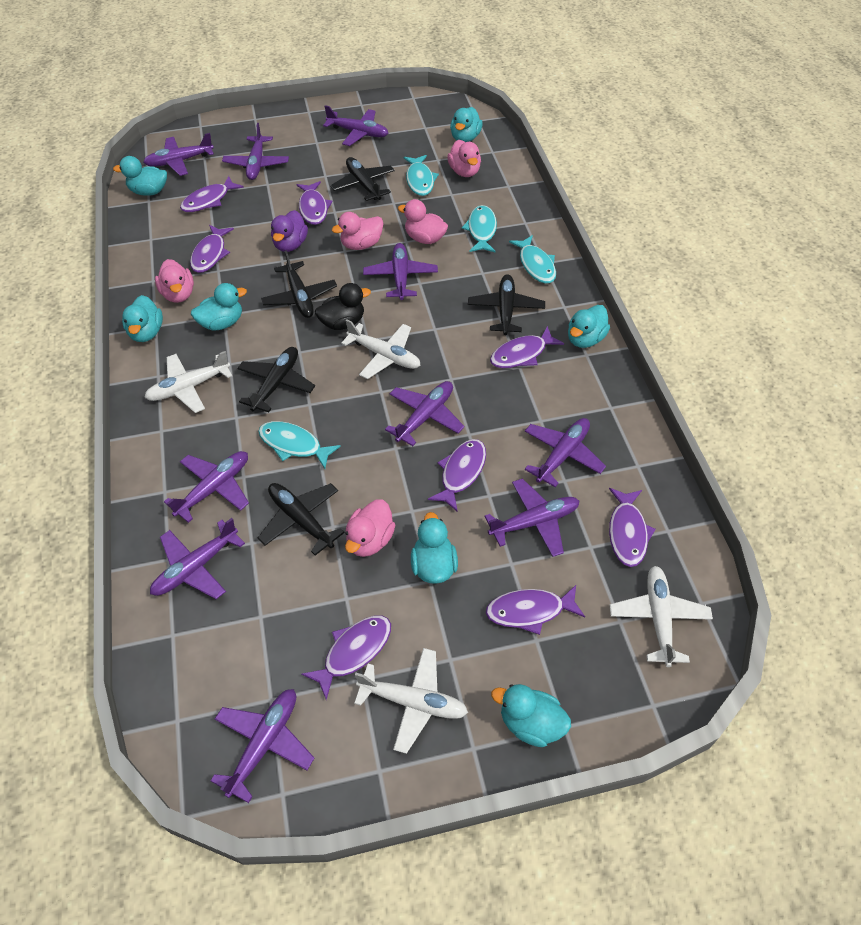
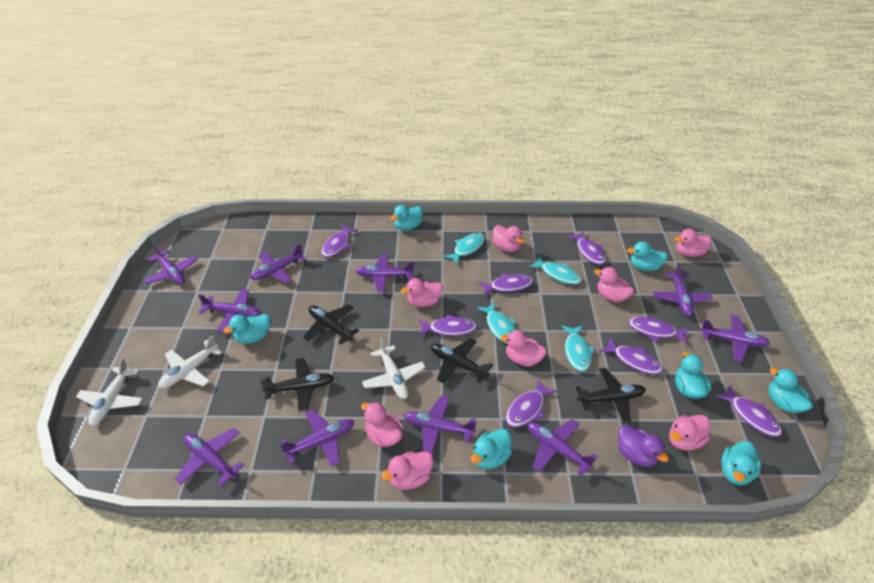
black duck: 1 -> 0
black plane: 5 -> 4
pink duck: 5 -> 8
white plane: 4 -> 3

